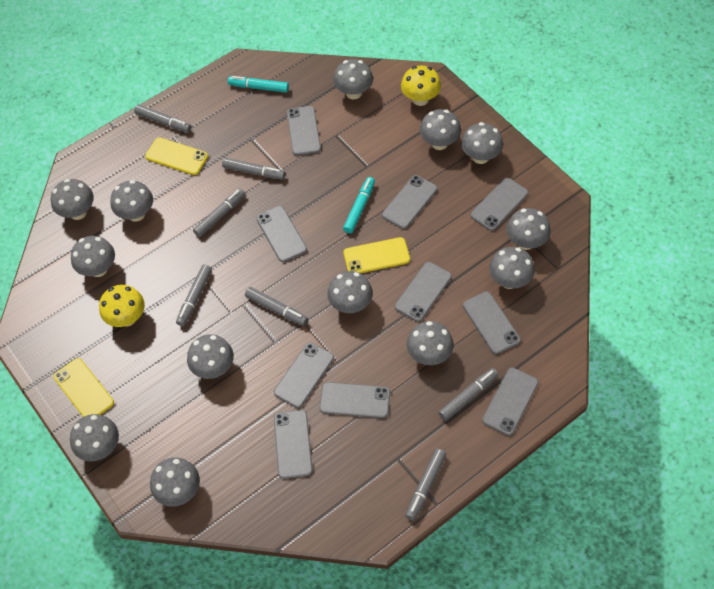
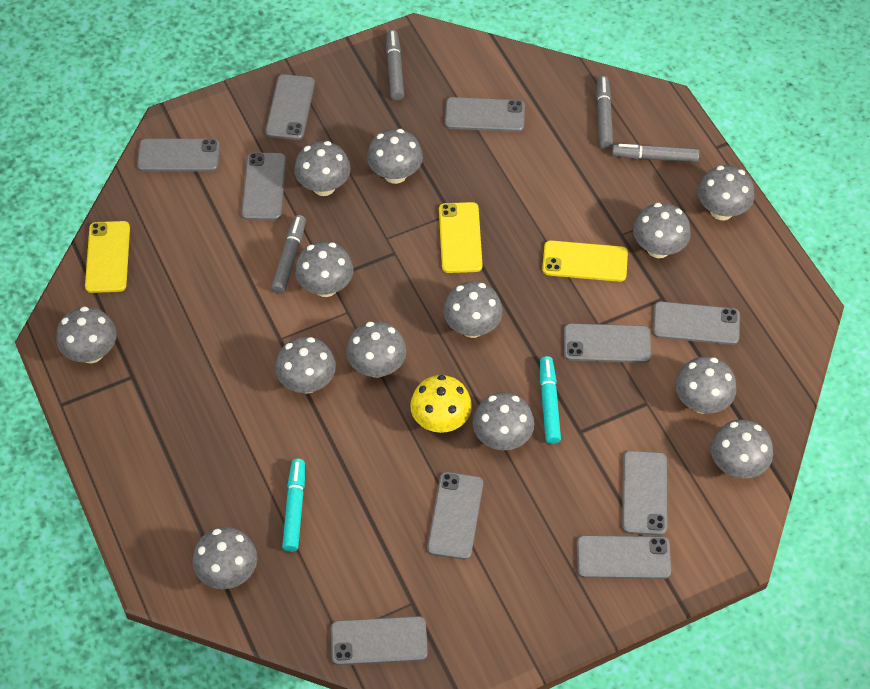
grey marker: 7 -> 4
yellow mushroom: 2 -> 1

